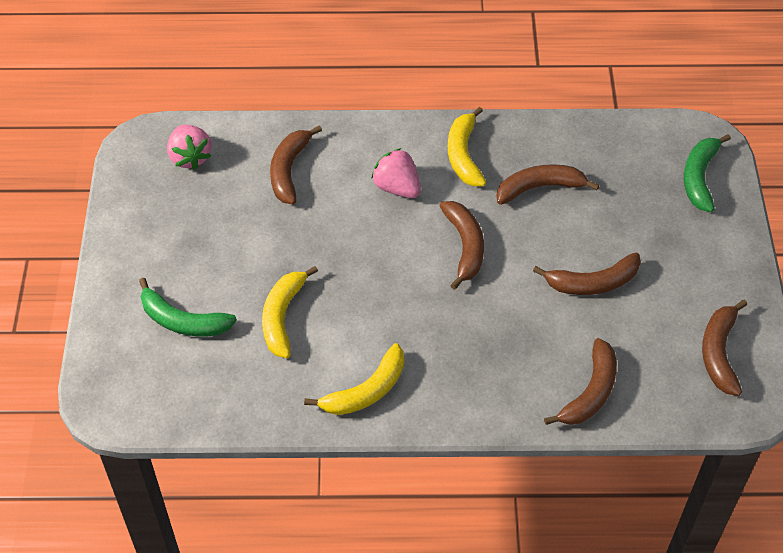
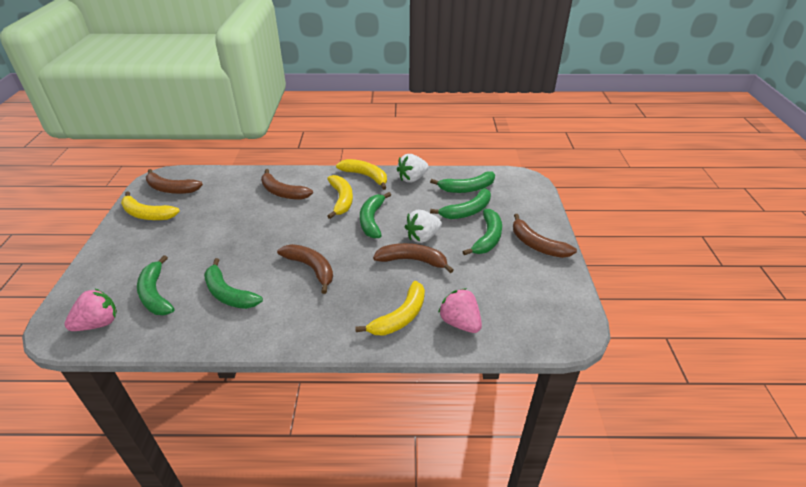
brown banana: 6 -> 5
green banana: 2 -> 6
white strawberry: 0 -> 2
yellow banana: 3 -> 4

